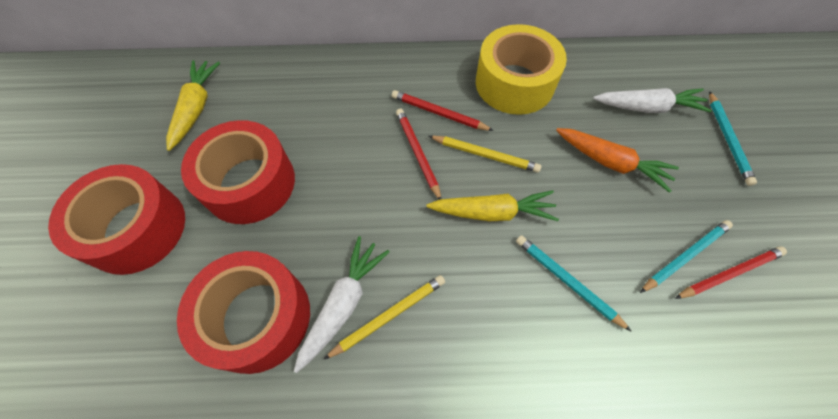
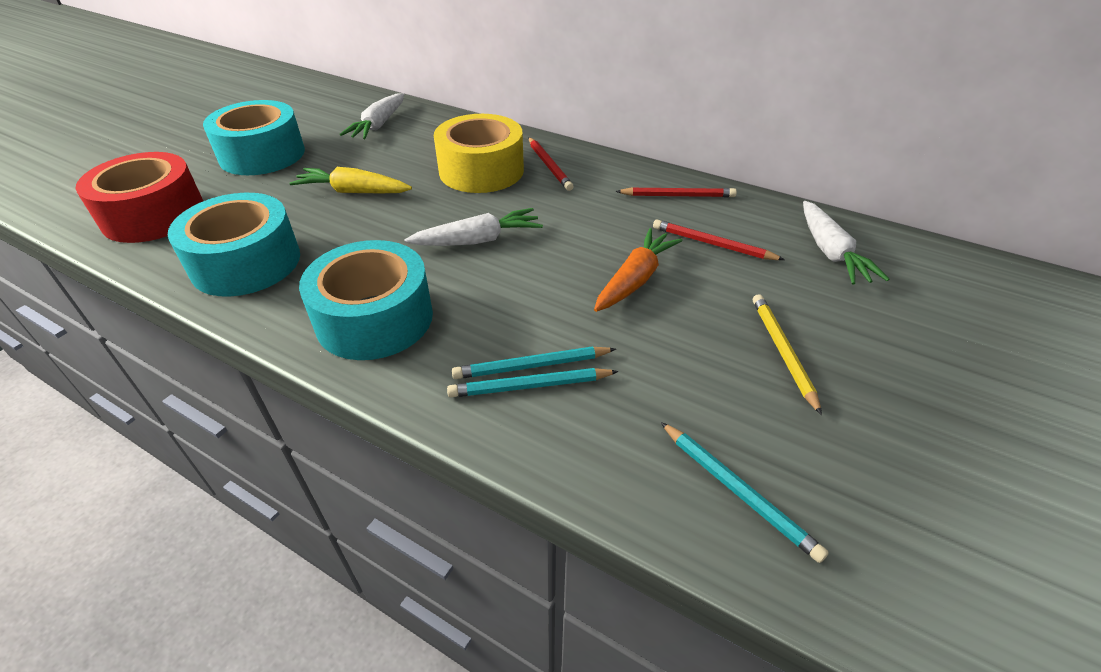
red tape: 3 -> 1
turquoise tape: 0 -> 3
white carrot: 2 -> 3
yellow carrot: 2 -> 1
yellow pencil: 2 -> 1

